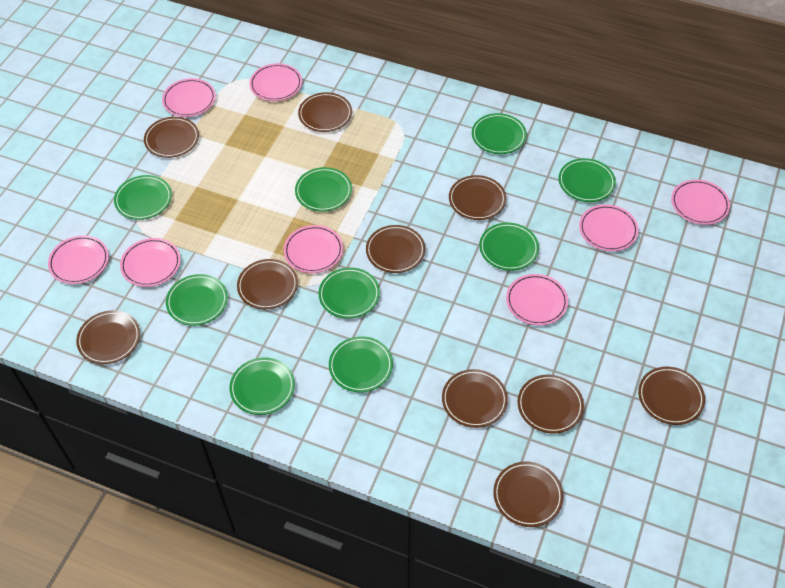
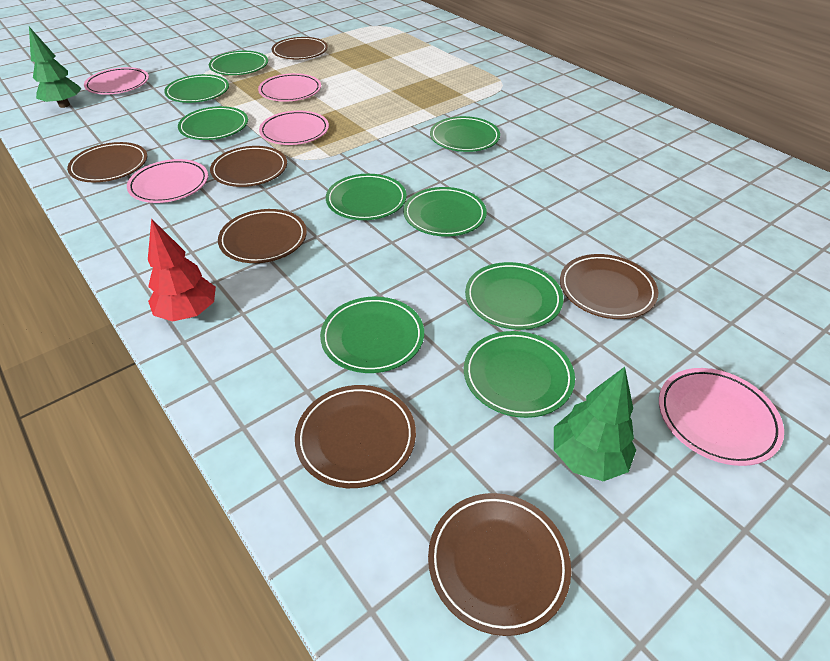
brown plate: 10 -> 7
green tree: 0 -> 2
pink plate: 8 -> 5
red tree: 0 -> 1

